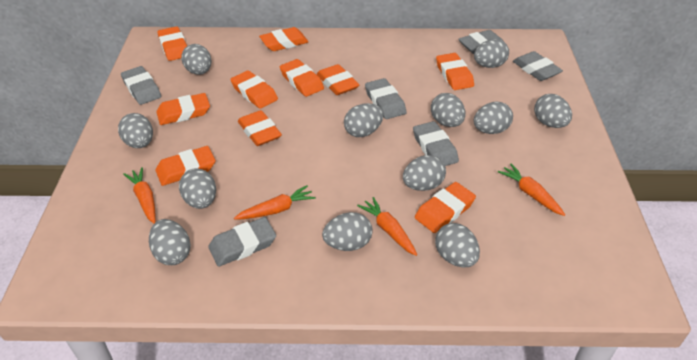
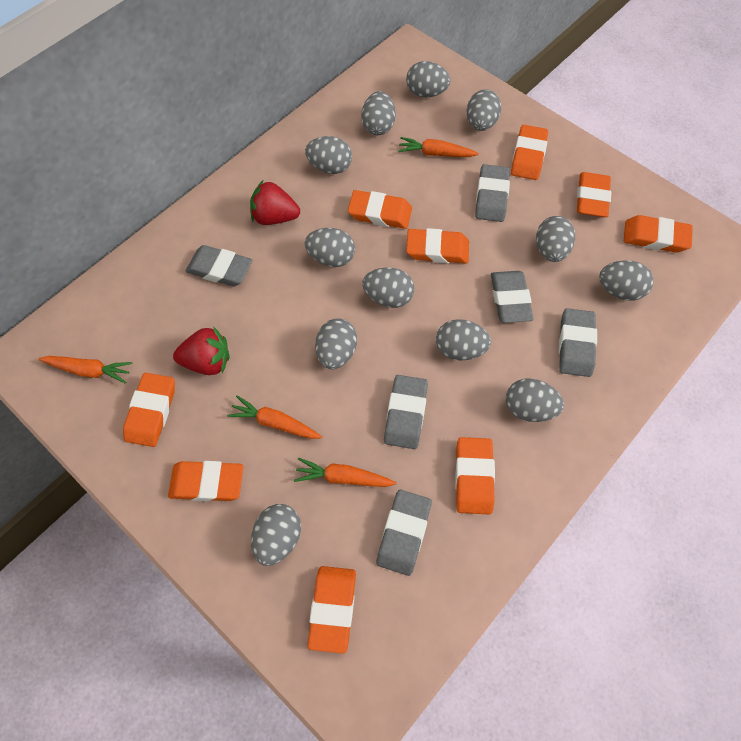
orange eraser: 10 -> 9
red strawberry: 0 -> 2

